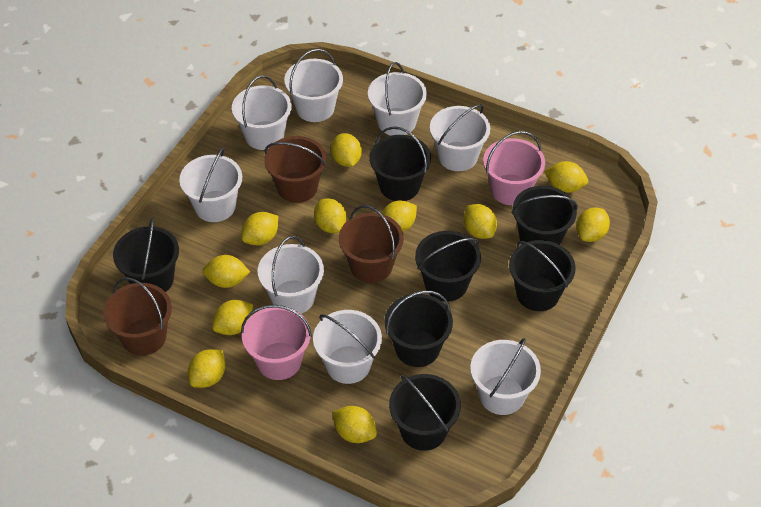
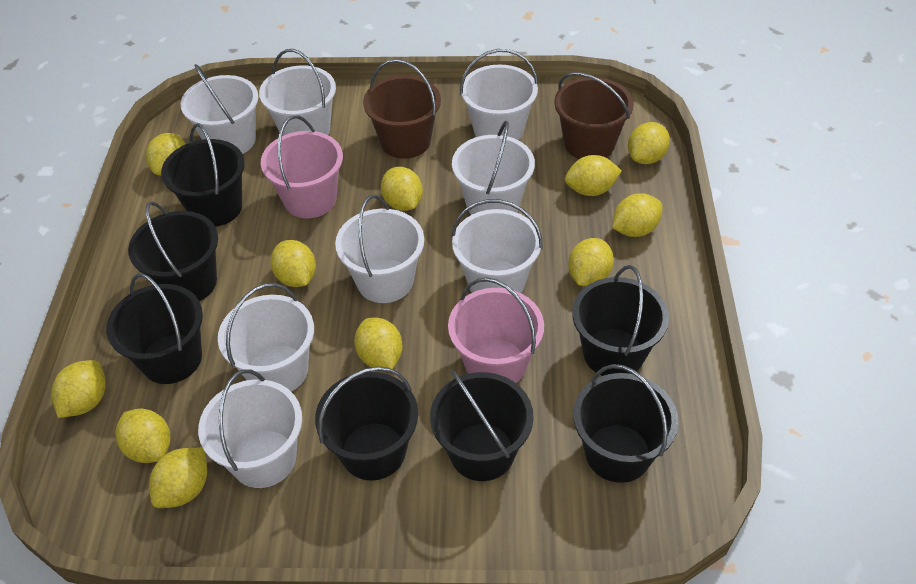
brown bucket: 3 -> 2

